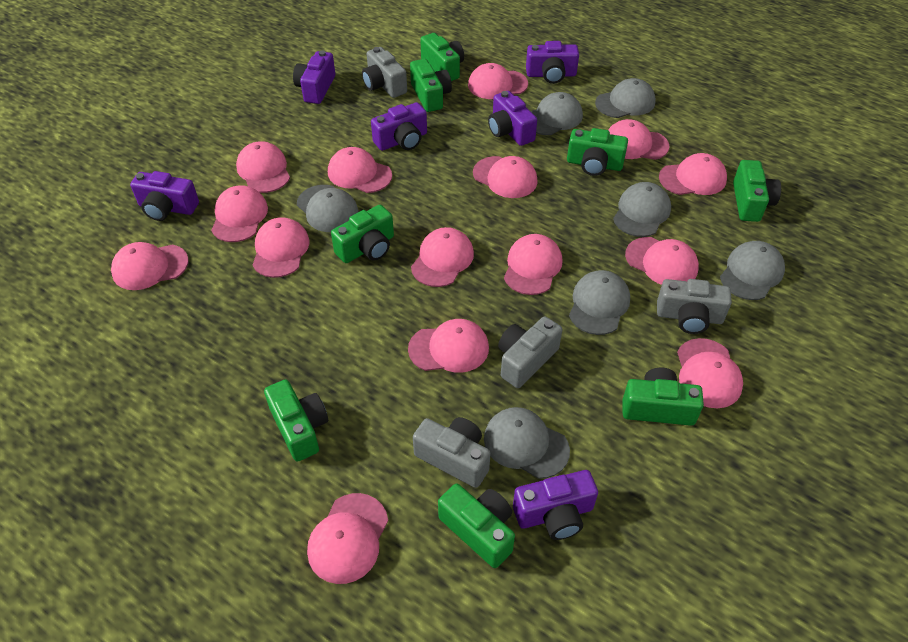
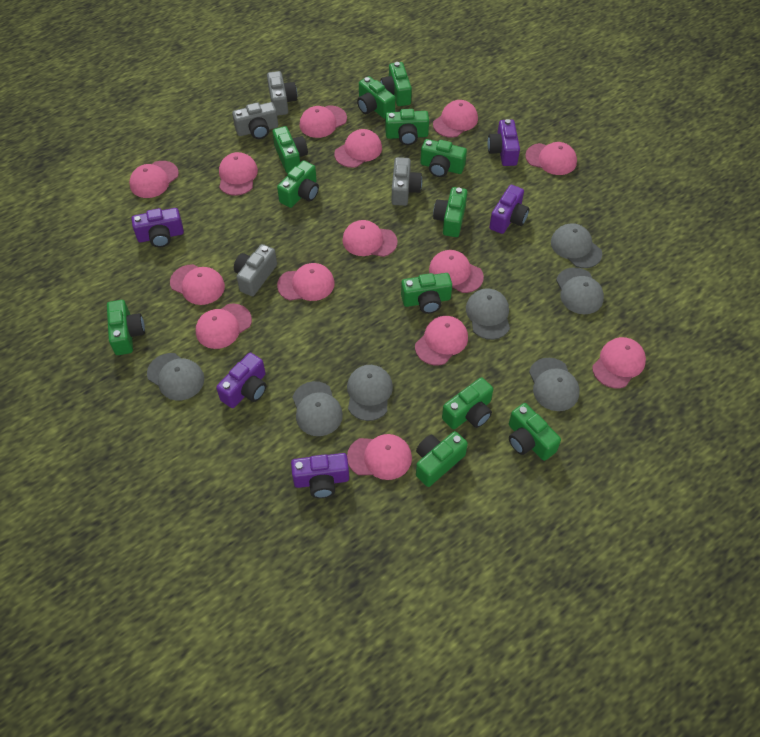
green camera: 8 -> 12
pink cap: 15 -> 14
purple camera: 6 -> 5

